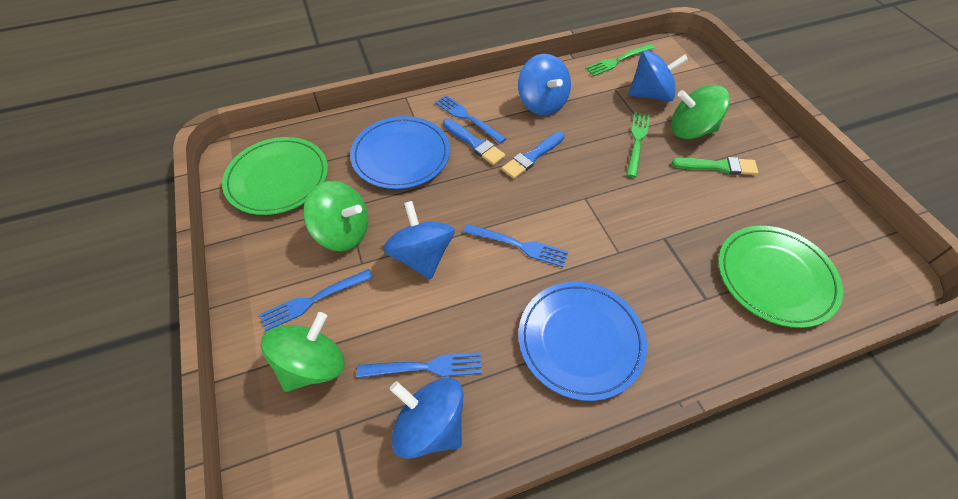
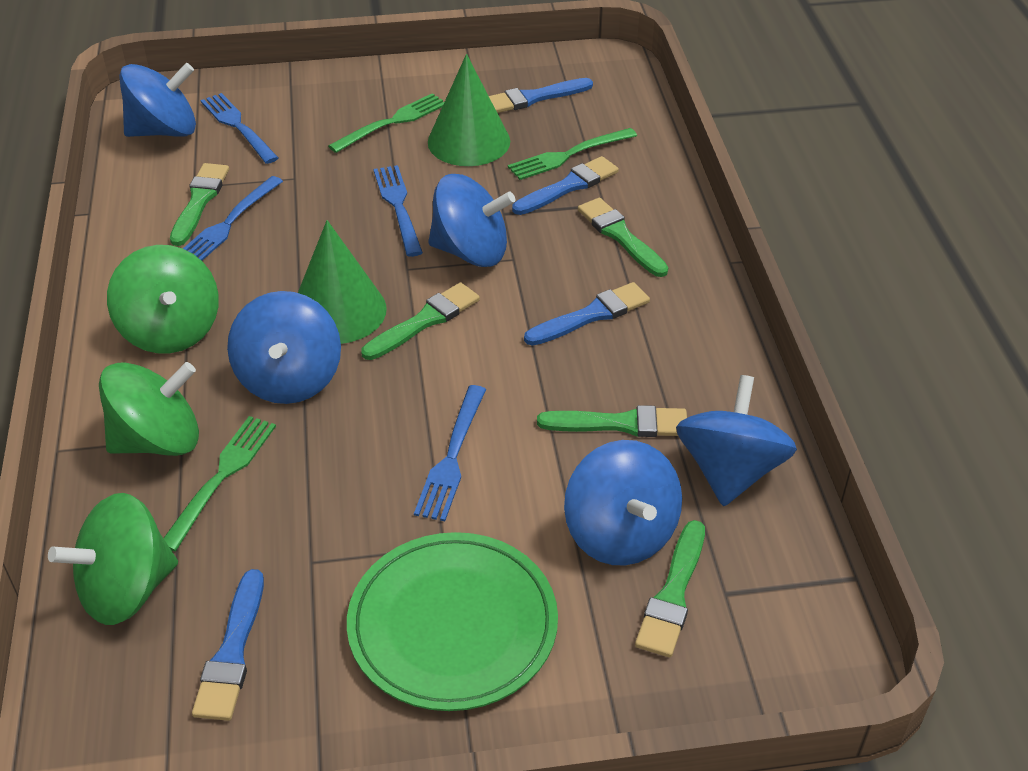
blue brush: 2 -> 4
blue plate: 2 -> 0
blue spinning top: 4 -> 5
green brush: 1 -> 5
green cone: 0 -> 2
green fork: 2 -> 3
green plate: 2 -> 1

